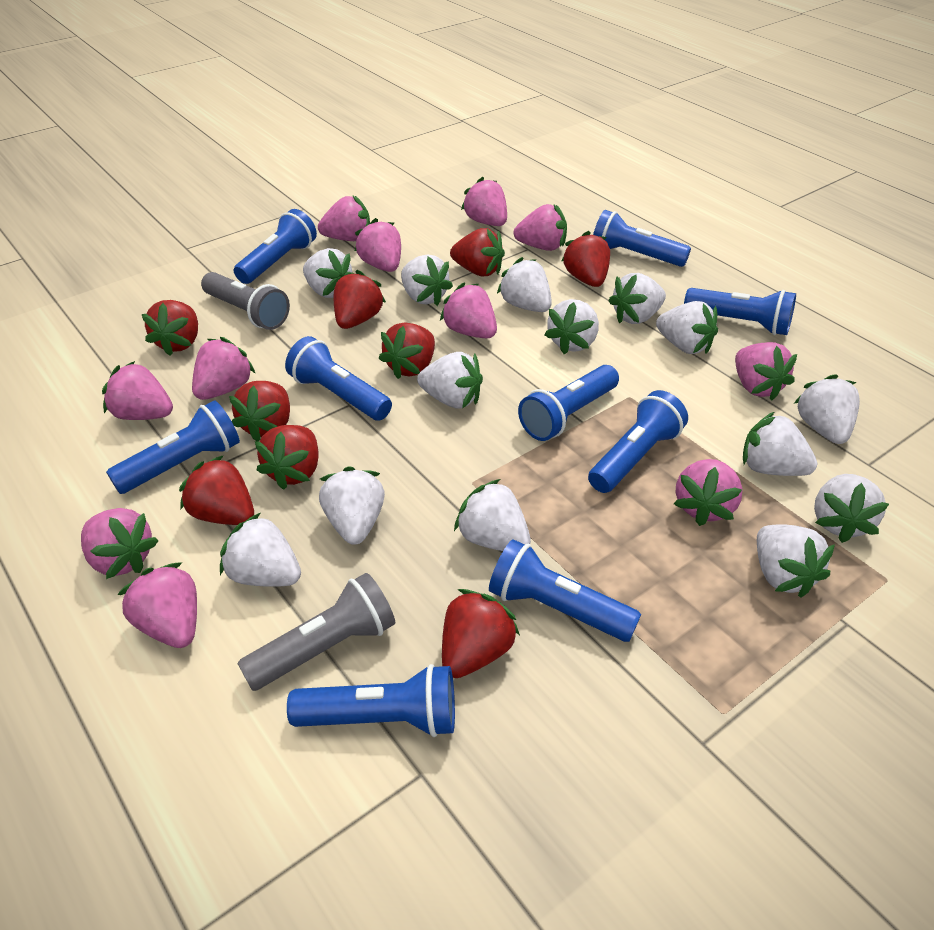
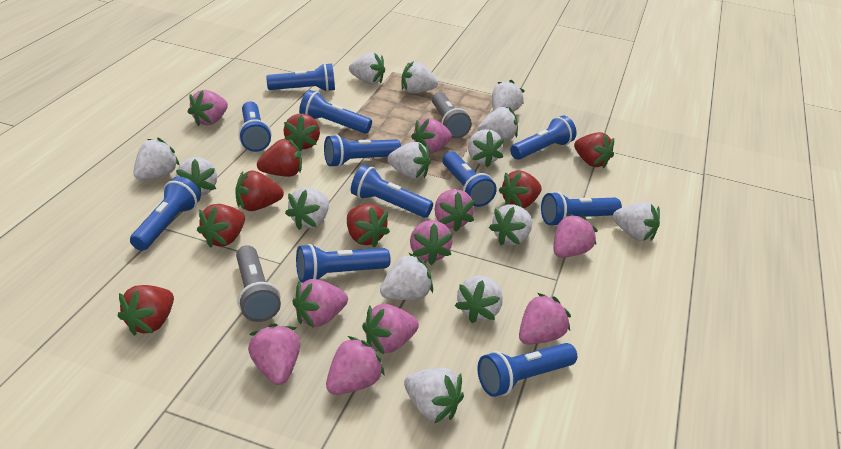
blue flashlight: 9 -> 11
pink strawberry: 11 -> 10
red strawberry: 9 -> 8

